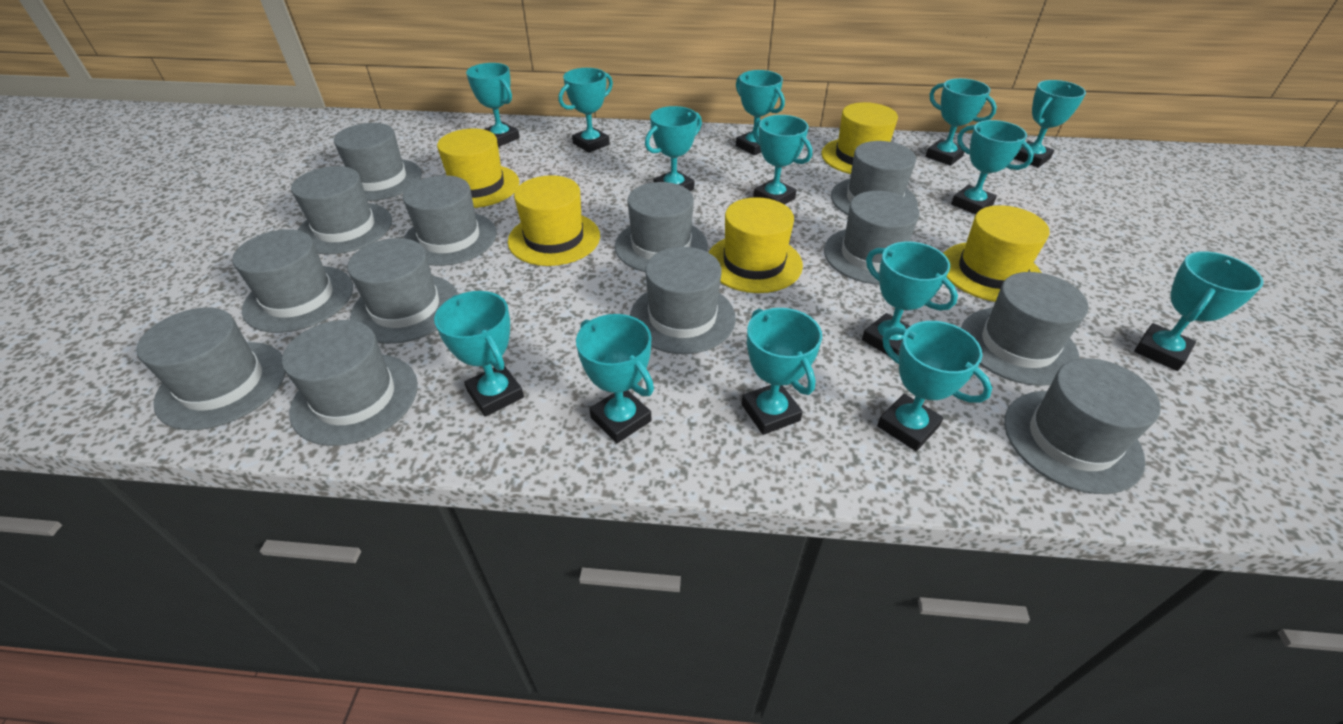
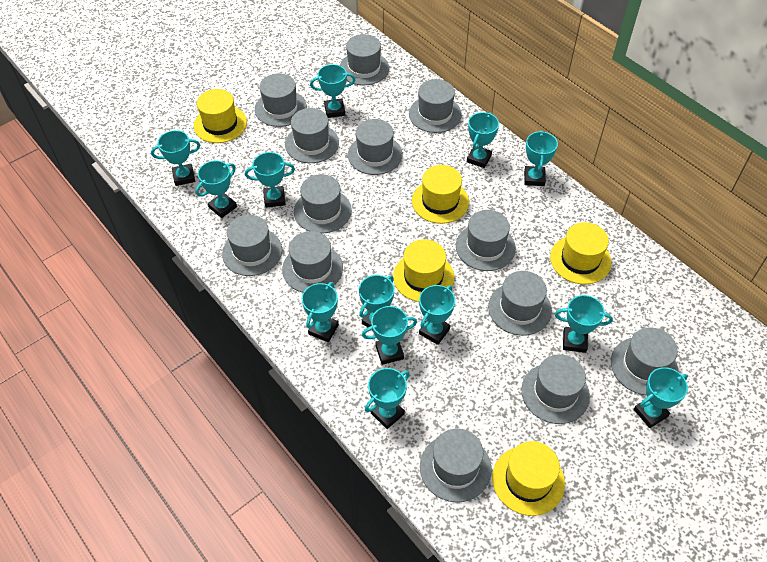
turquoise trophy: 14 -> 13

